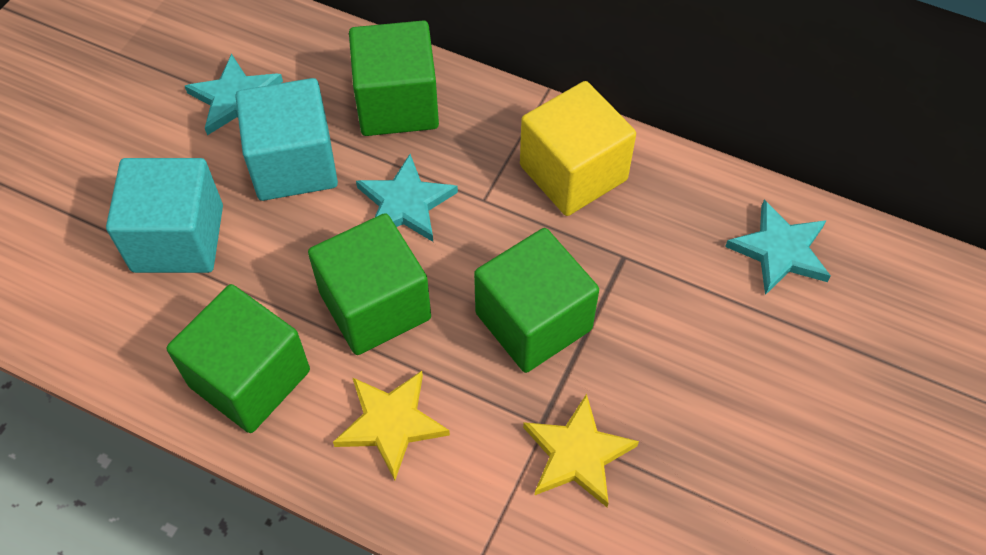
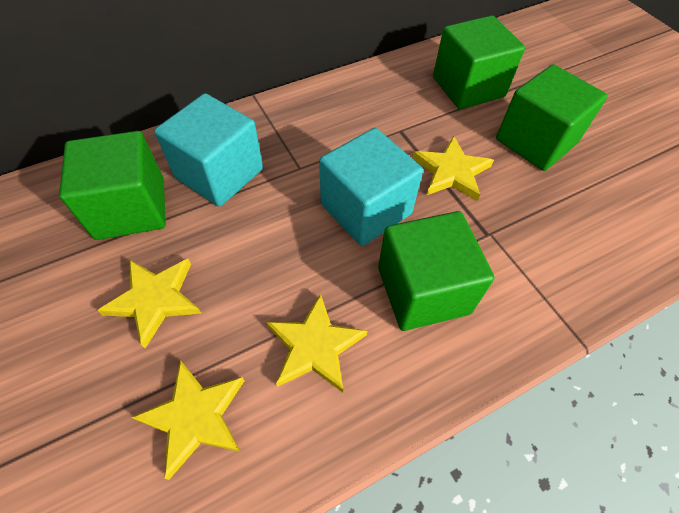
turquoise star: 3 -> 0
yellow cube: 1 -> 0
yellow star: 2 -> 4

